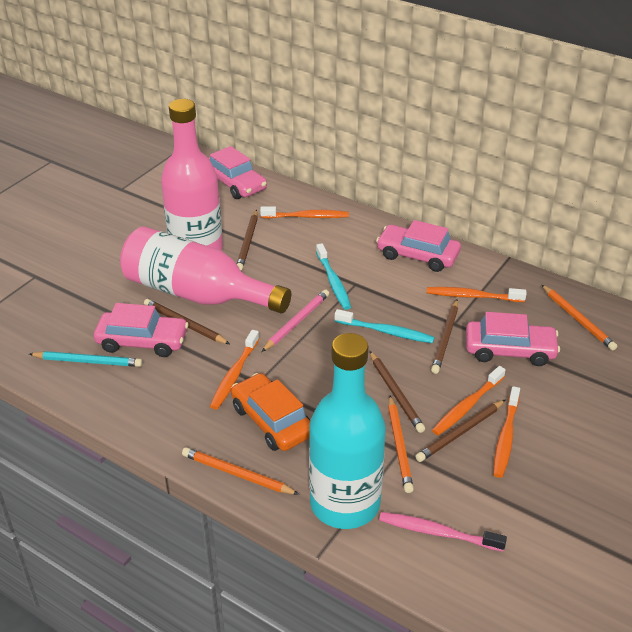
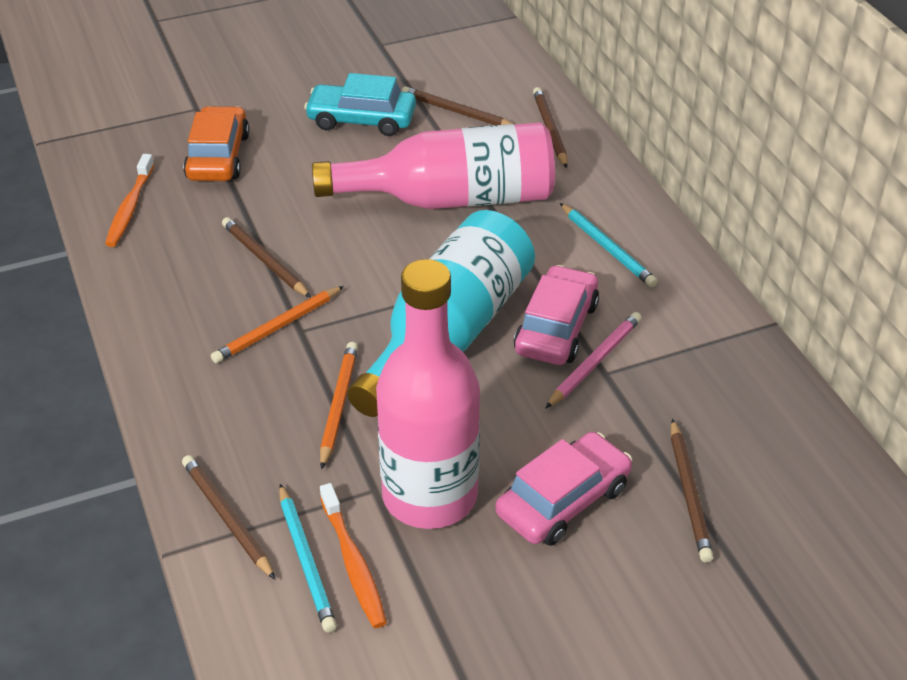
orange pencil: 3 -> 2
orange toothbrush: 5 -> 2
pink car: 4 -> 2
pink toothbrush: 1 -> 0
turquoise car: 0 -> 1
turquoise pencil: 1 -> 2
turquoise toothbrush: 2 -> 0

